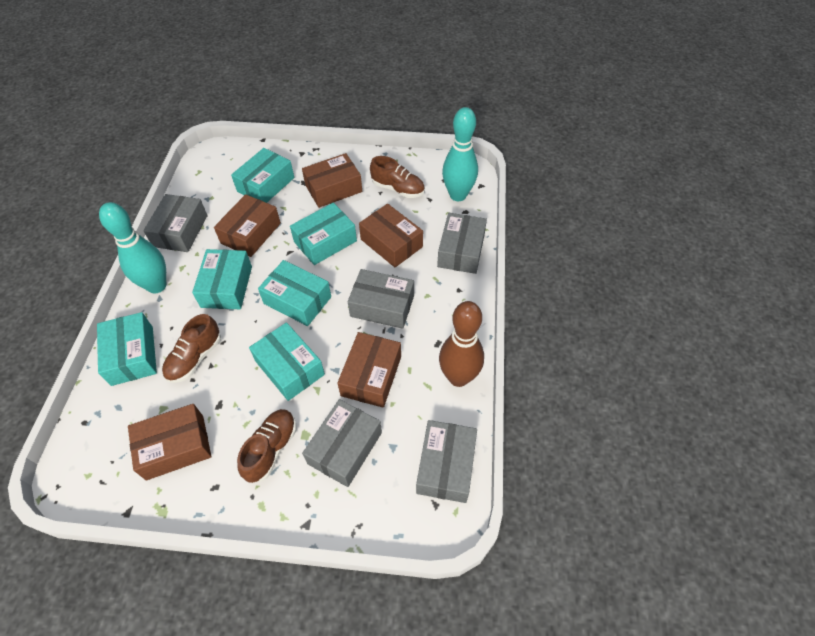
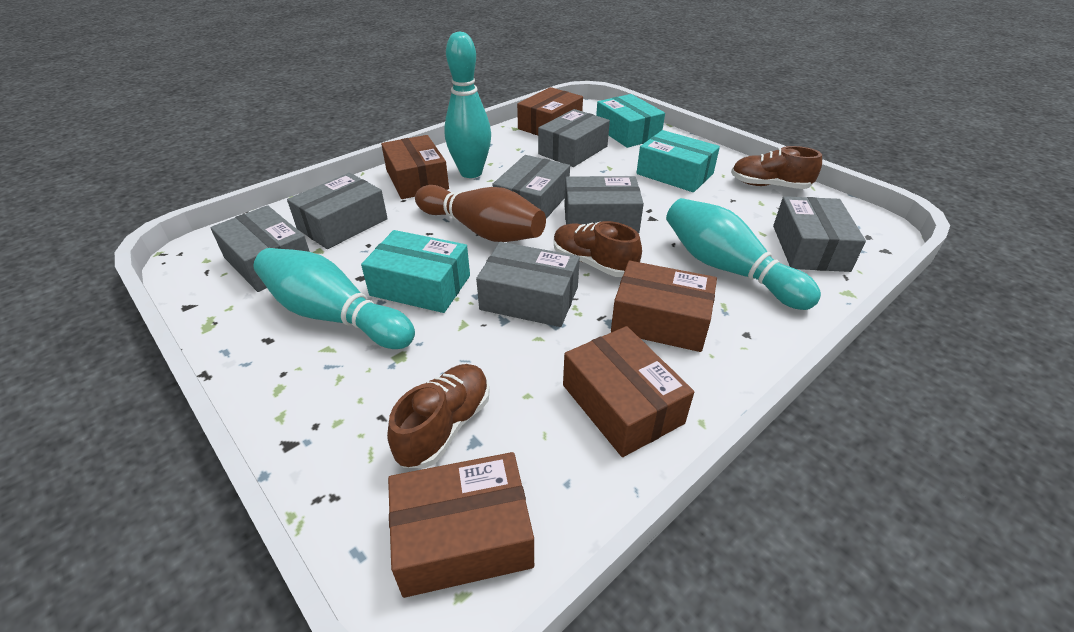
grey box: 5 -> 7
turquoise bowling pin: 2 -> 3
turquoise box: 6 -> 3

